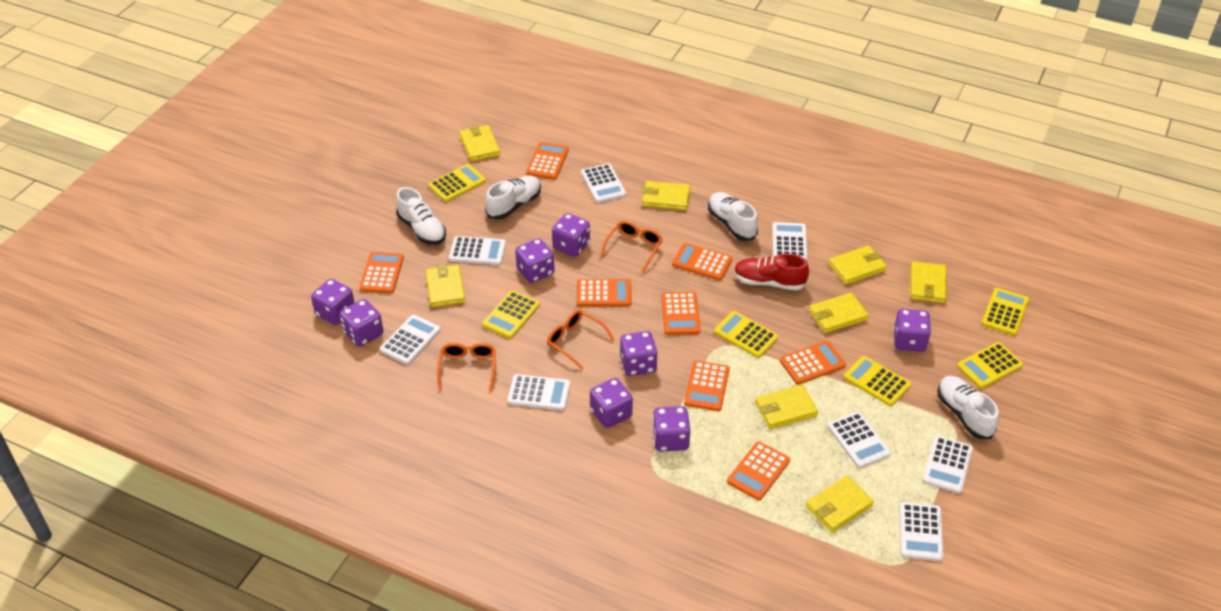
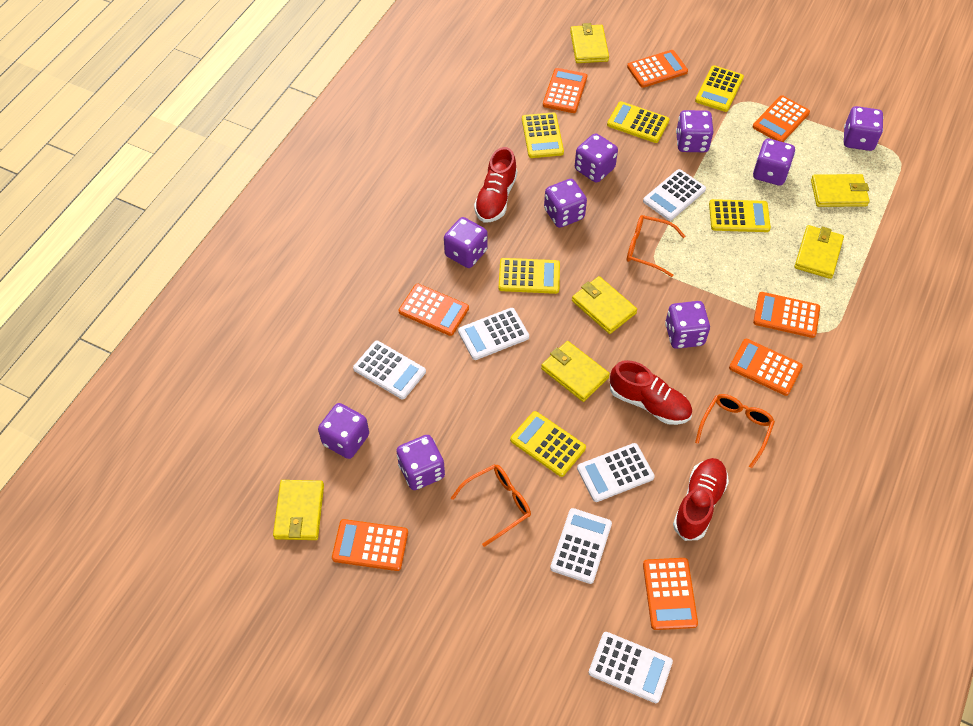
purple dice: 8 -> 9
red shoe: 1 -> 3
white calculator: 8 -> 6
white shoe: 4 -> 0
yellow wallet: 8 -> 6

